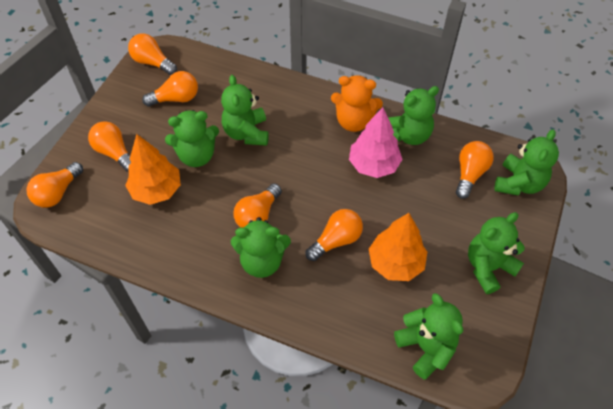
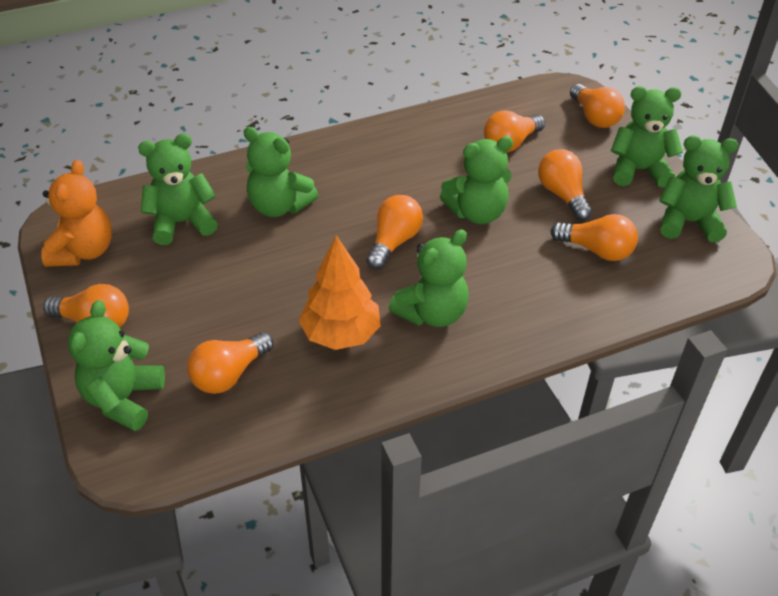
orange tree: 2 -> 1
pink tree: 1 -> 0

